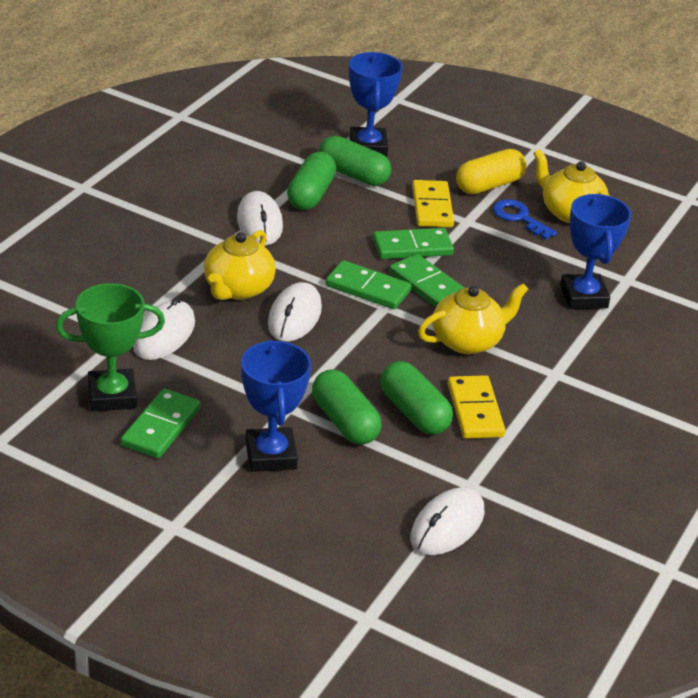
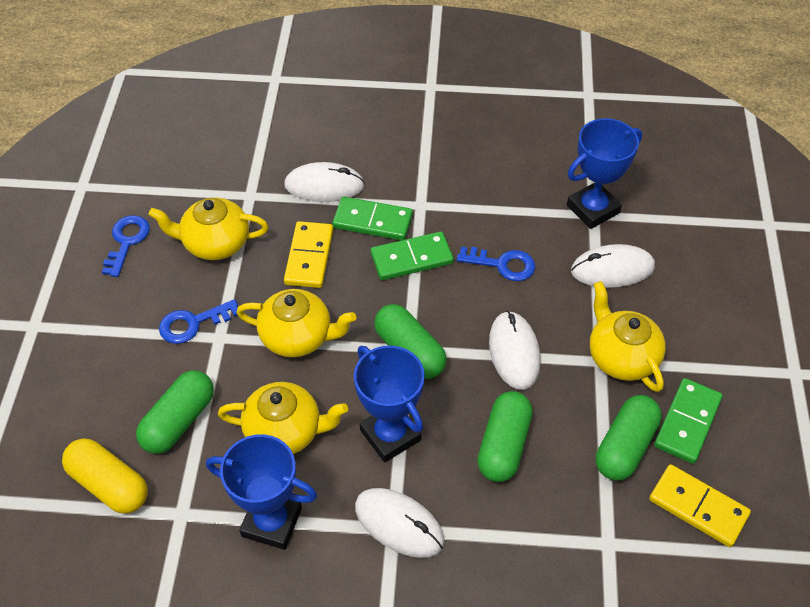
blue key: 1 -> 3
green domino: 4 -> 3
green trophy: 1 -> 0
yellow teapot: 3 -> 4

